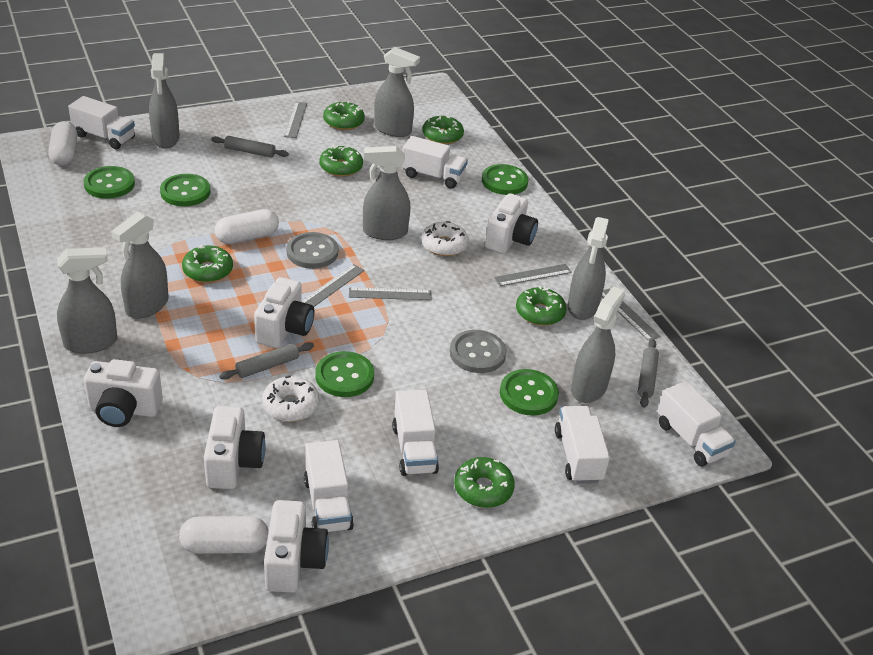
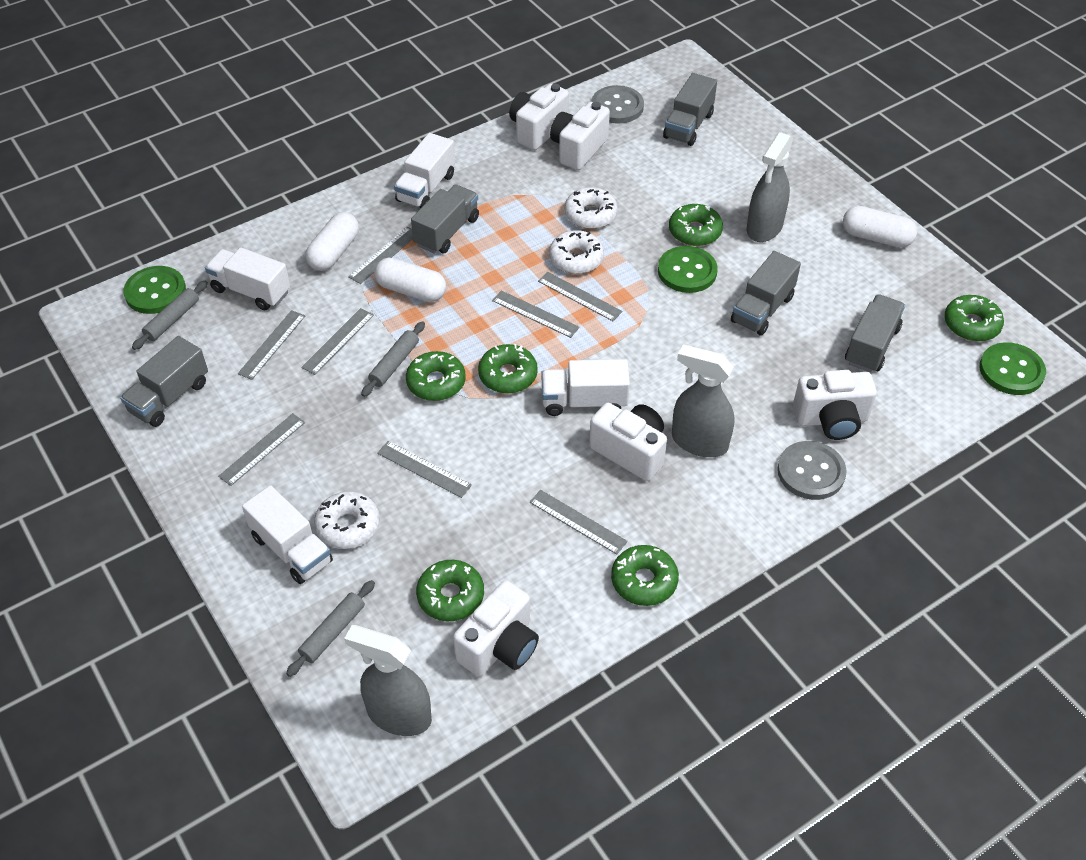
green button: 5 -> 3
grey ruler: 5 -> 8
grey spray bottle: 7 -> 3
grey truck: 0 -> 5
white donut: 2 -> 3
white truck: 6 -> 4

